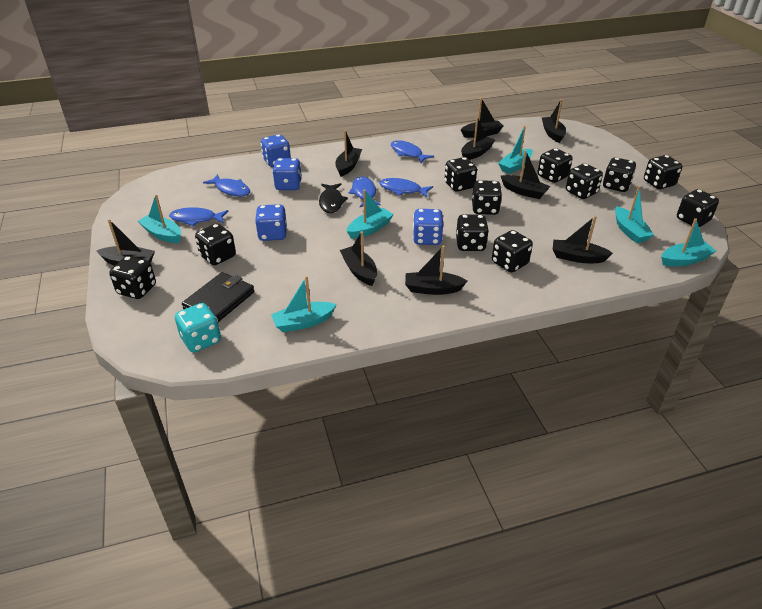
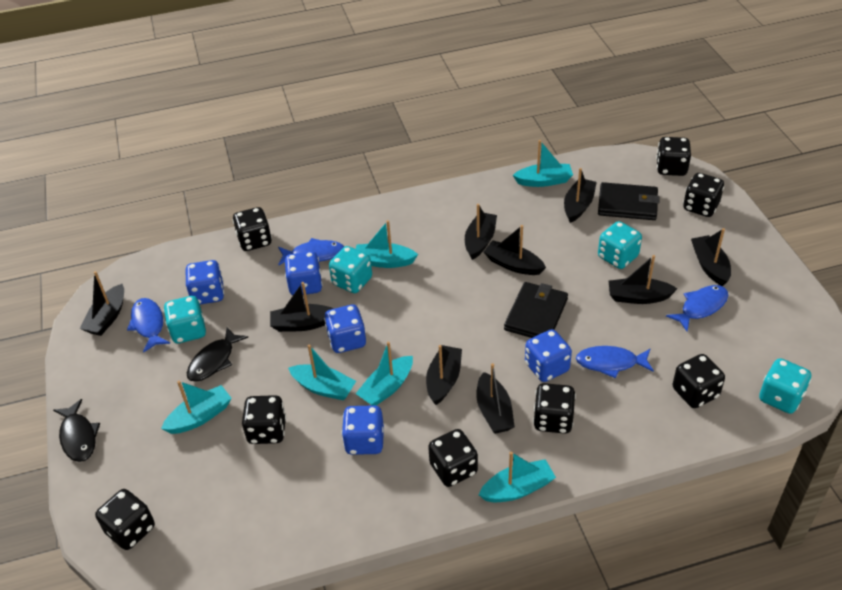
black dice: 11 -> 8
black fish: 1 -> 2
black wallet: 1 -> 2
blue dice: 4 -> 5
blue fish: 5 -> 4
turquoise dice: 1 -> 4

